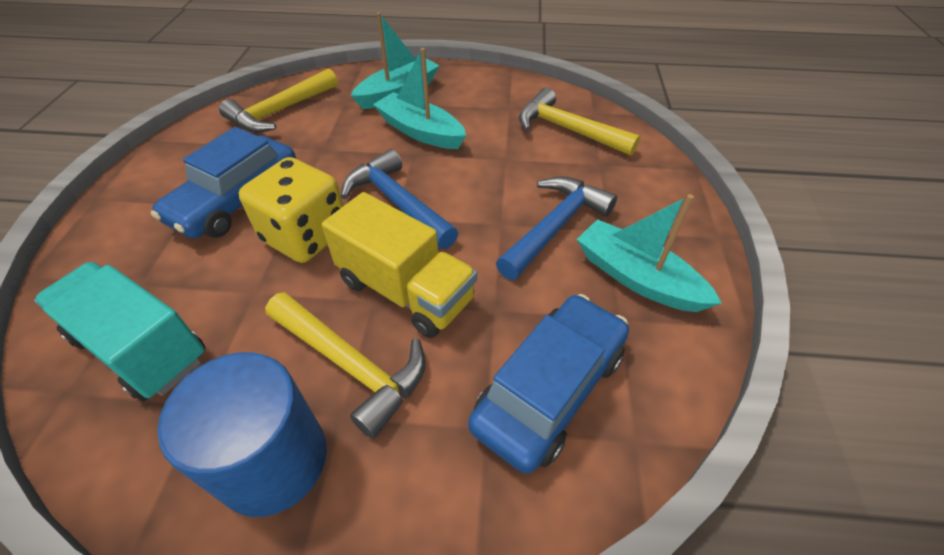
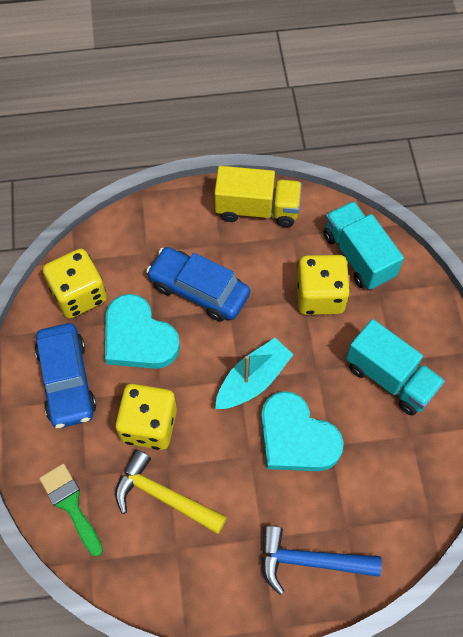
blue cylinder: 1 -> 0
blue hammer: 2 -> 1
green brush: 0 -> 1
turquoise boat: 3 -> 1
turquoise heart: 0 -> 2
turquoise truck: 1 -> 2
yellow dice: 1 -> 3
yellow hammer: 3 -> 1

